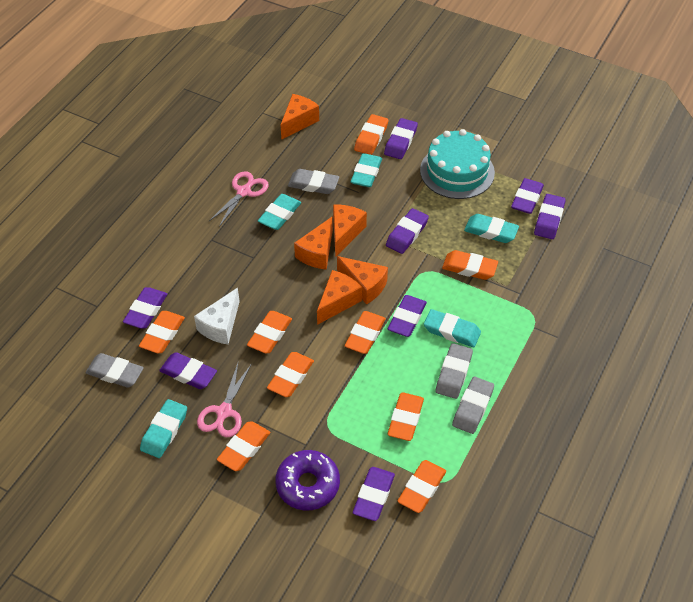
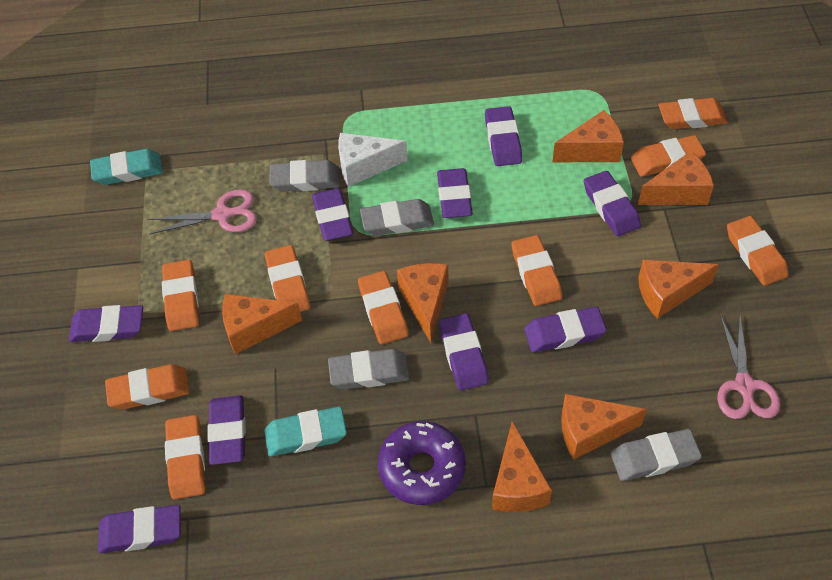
orange cheese: 5 -> 7
purple eraser: 8 -> 9
turquoise cake: 1 -> 0
turquoise eraser: 5 -> 2

